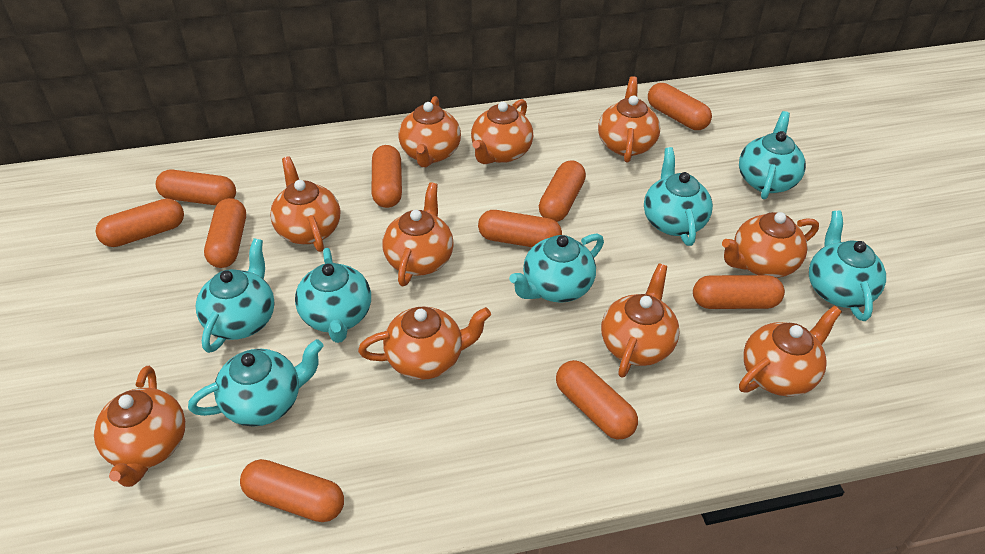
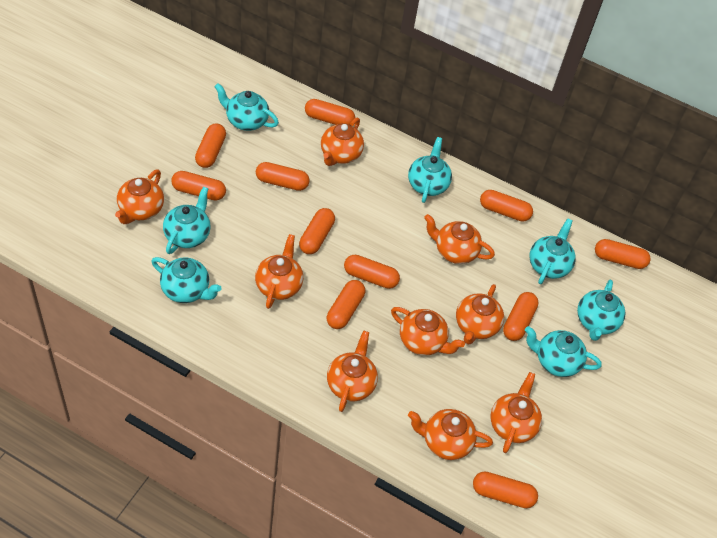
orange capsule: 10 -> 11
orange teapot: 10 -> 9

